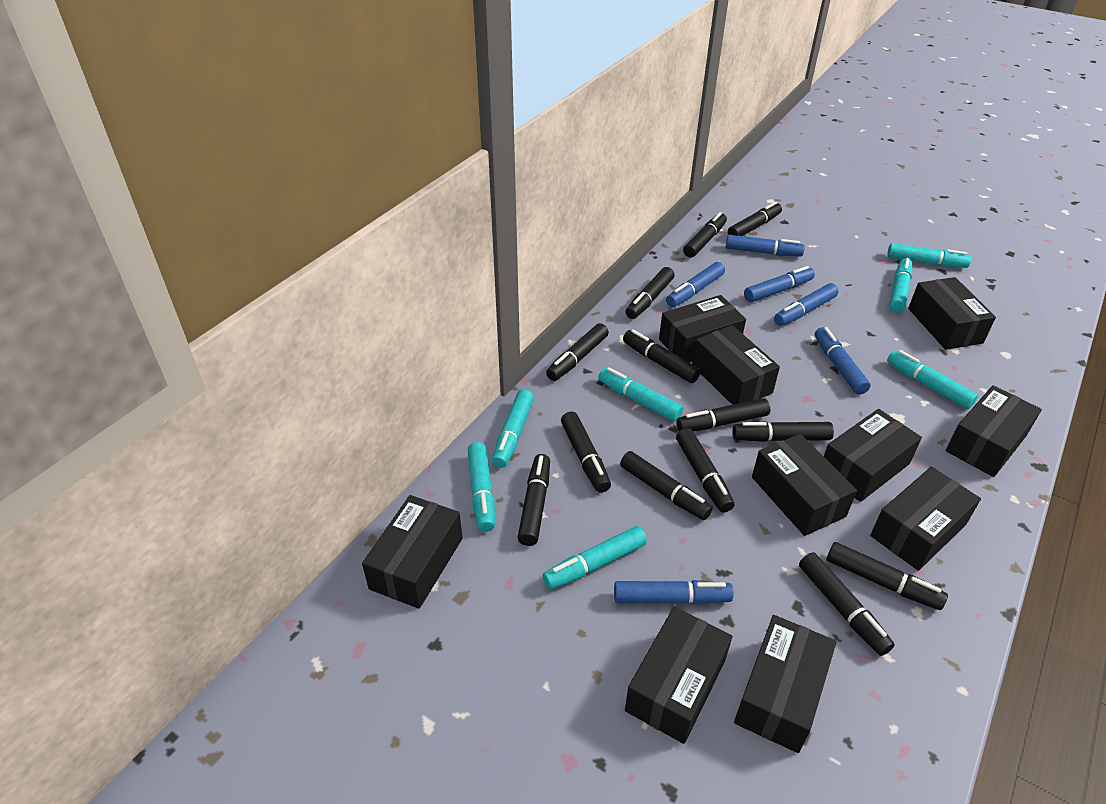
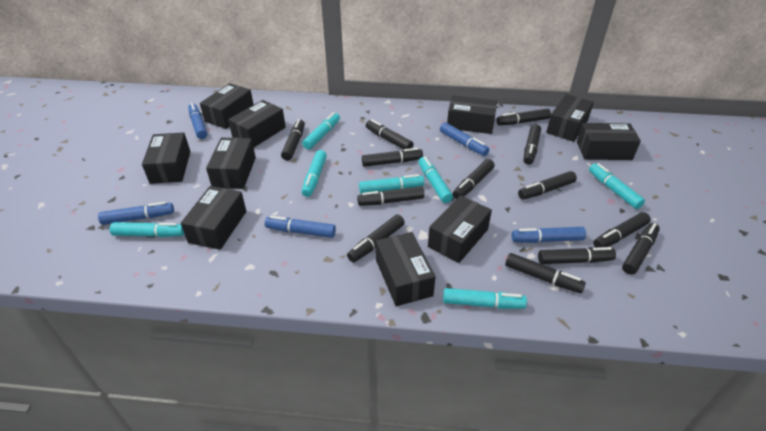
blue marker: 6 -> 5

